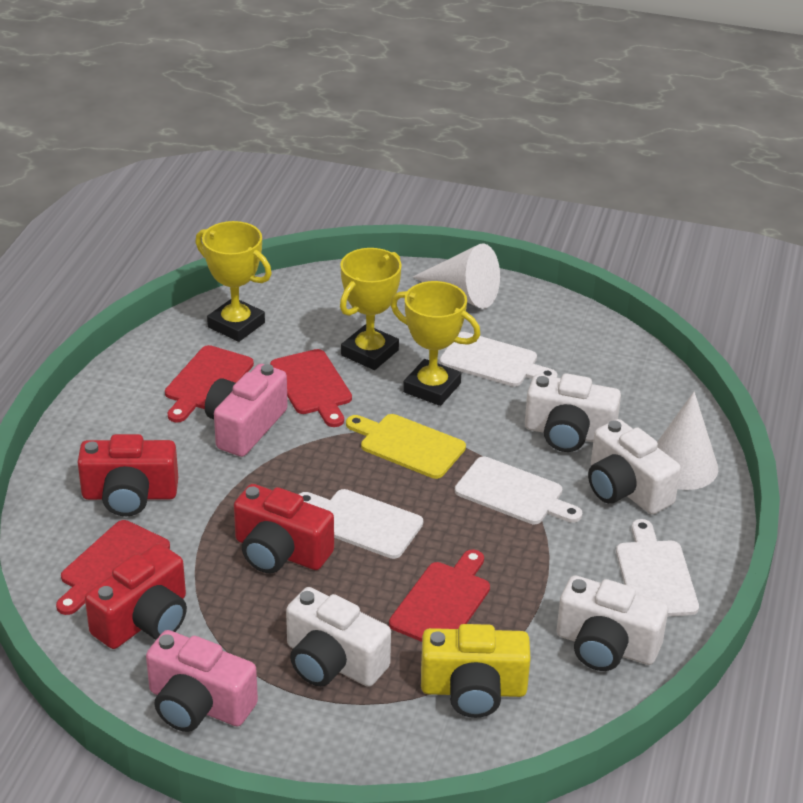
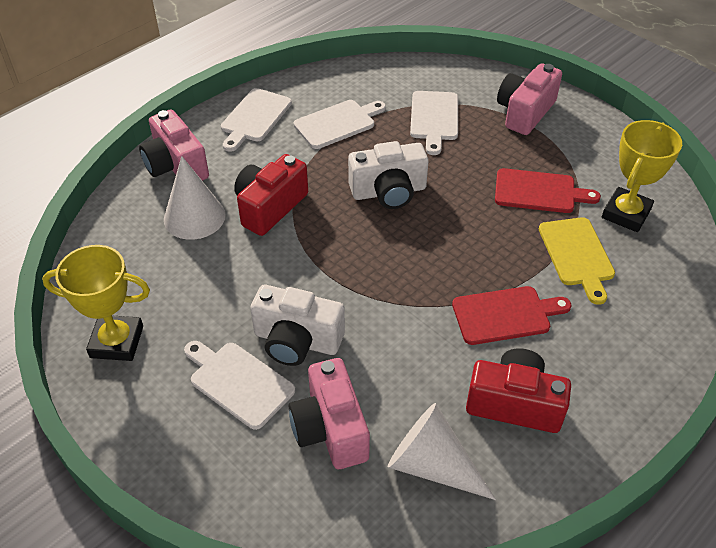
pink camera: 2 -> 3
red camera: 3 -> 2
red cutting board: 4 -> 2
white camera: 4 -> 2
yellow camera: 1 -> 0
yellow trophy: 3 -> 2

